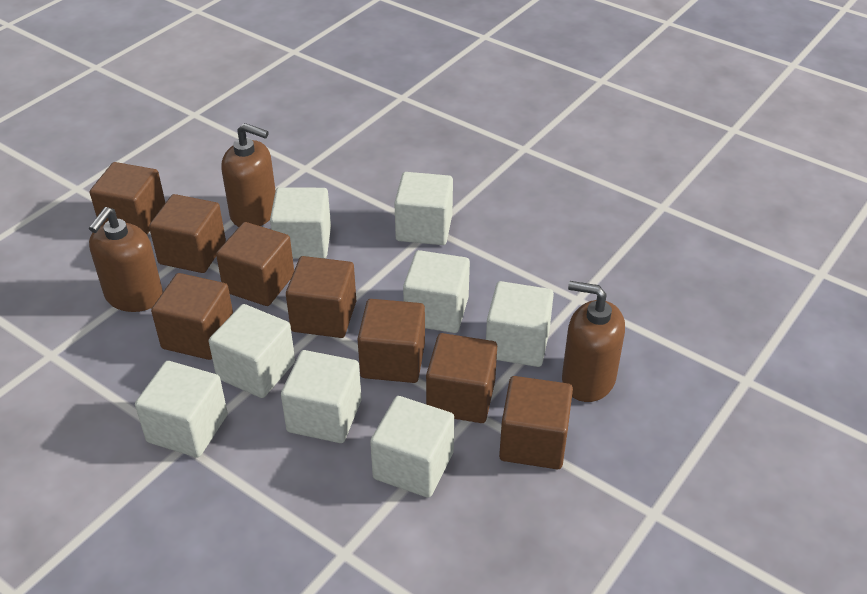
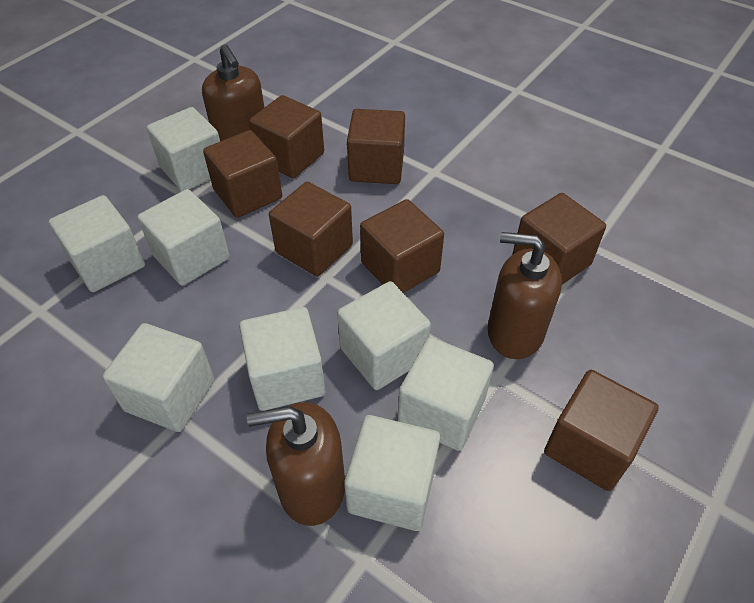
brown cube: 8 -> 7

